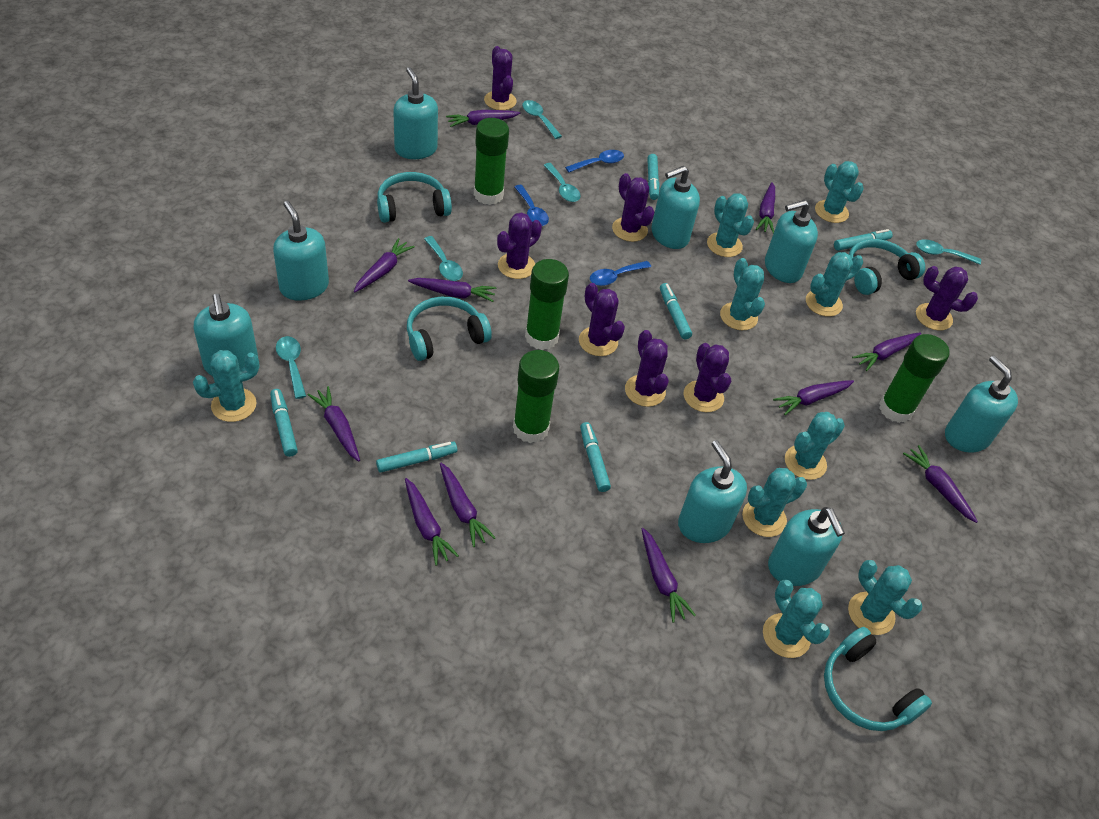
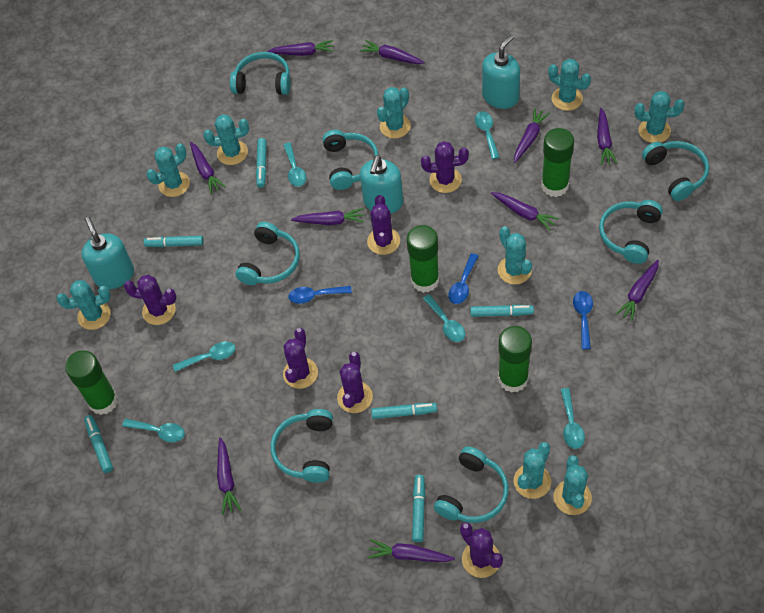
purple cactus: 7 -> 6
purple carrot: 11 -> 10
turquoise headphones: 4 -> 7
turquoise soap dispenser: 8 -> 3
turquoise spoon: 5 -> 6

